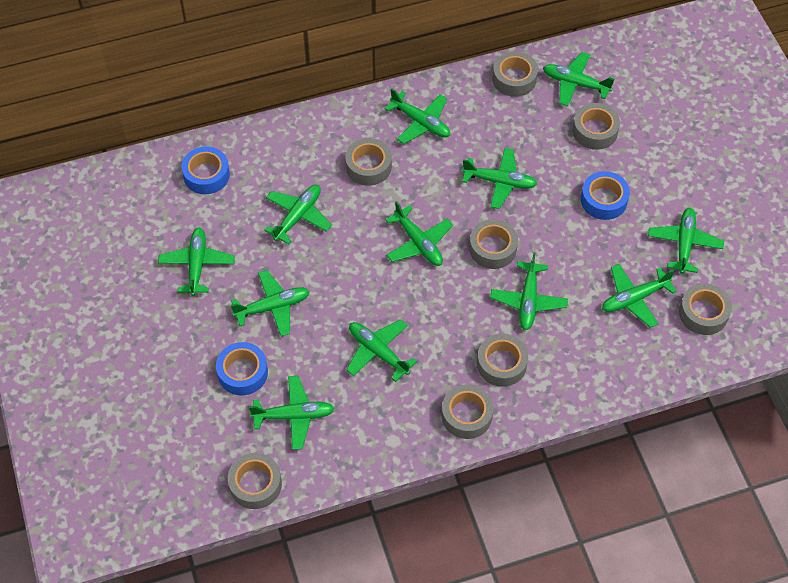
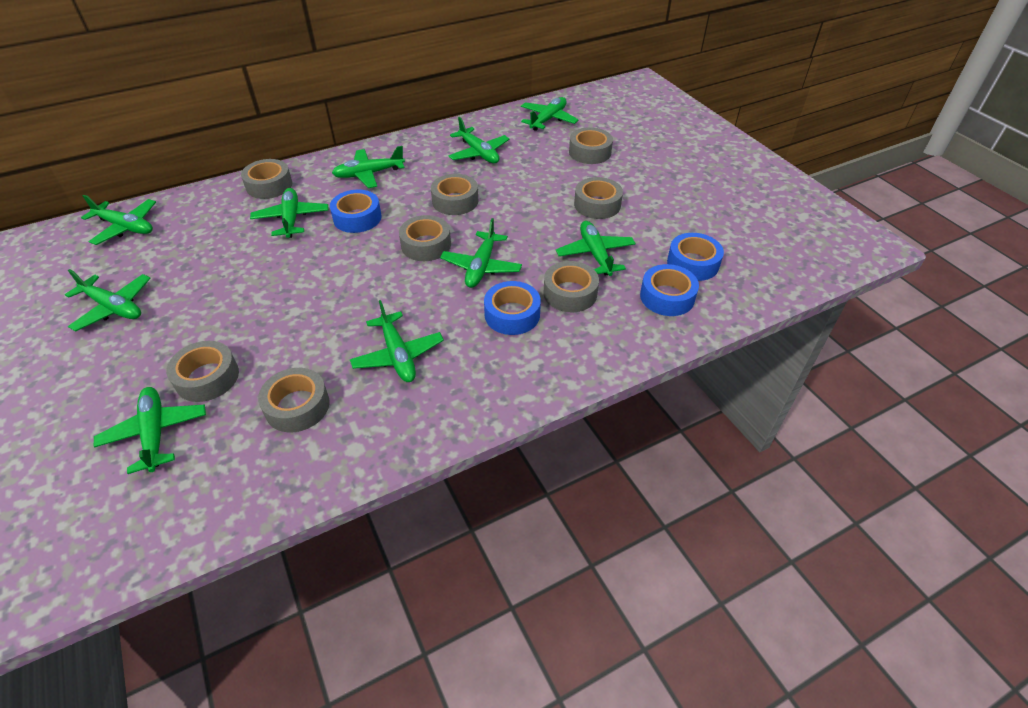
blue tape: 3 -> 4
green plane: 12 -> 10

